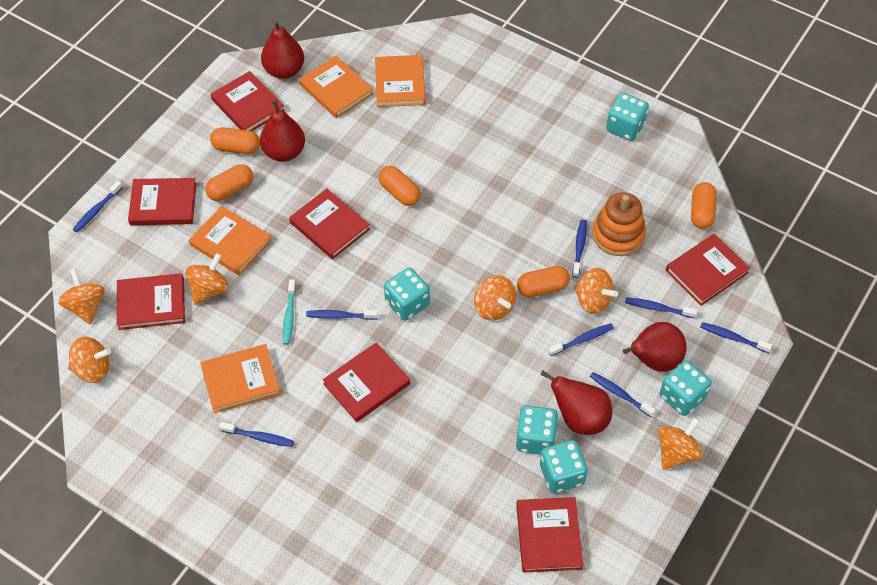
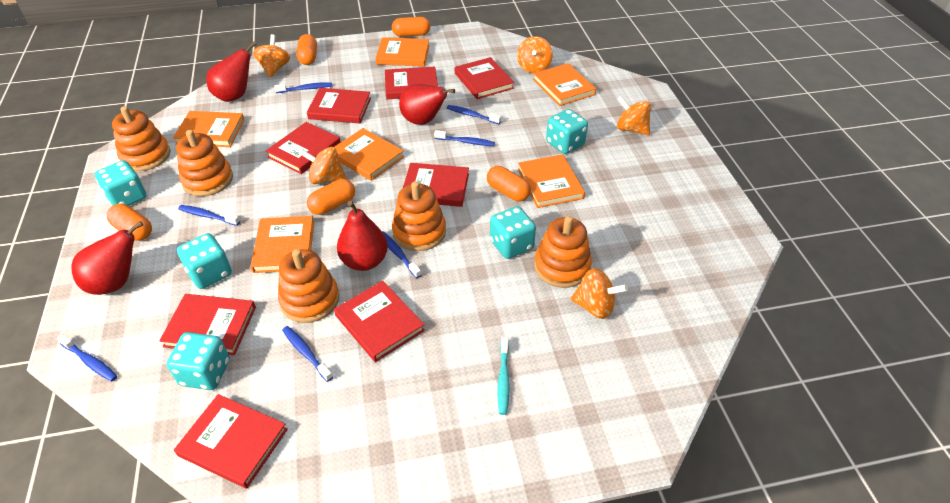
blue toothbrush: 8 -> 7
orange book: 4 -> 6
orange spinning top: 6 -> 5
orange stacking toy: 1 -> 5
red book: 7 -> 8

